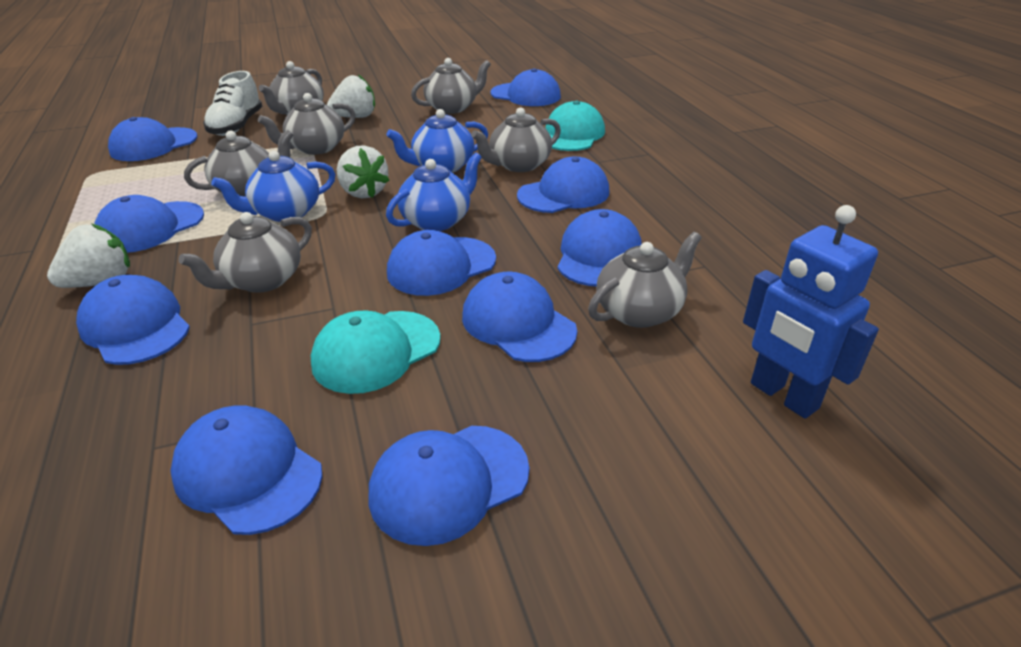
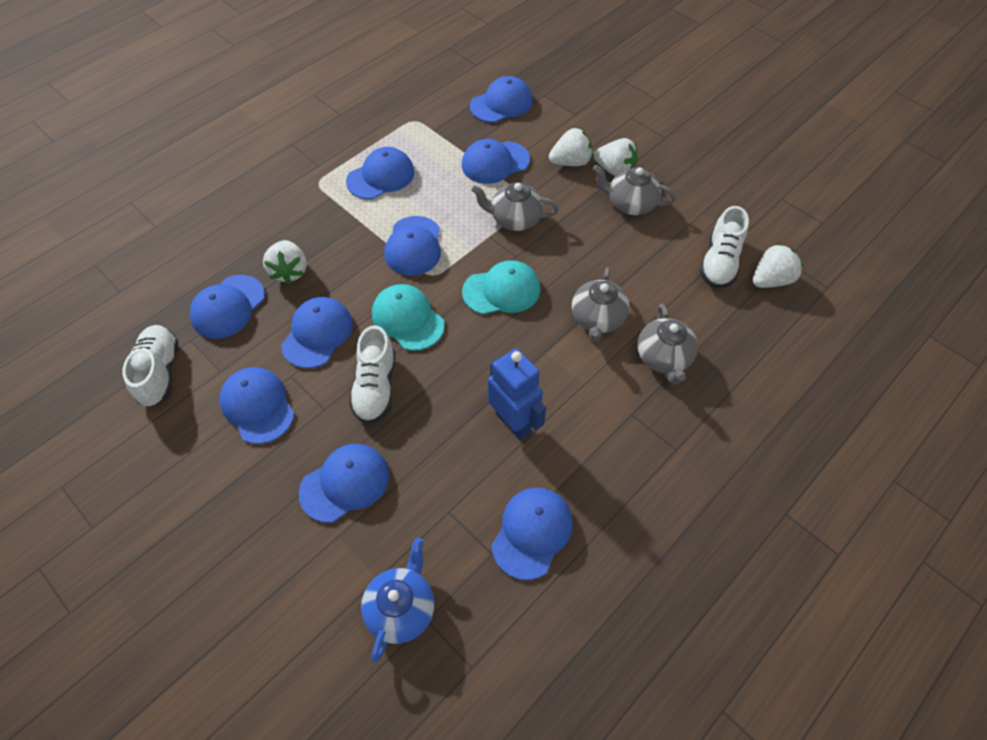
blue cap: 10 -> 9
blue teapot: 3 -> 1
grey teapot: 7 -> 4
white shoe: 1 -> 3
white strawberry: 3 -> 4

